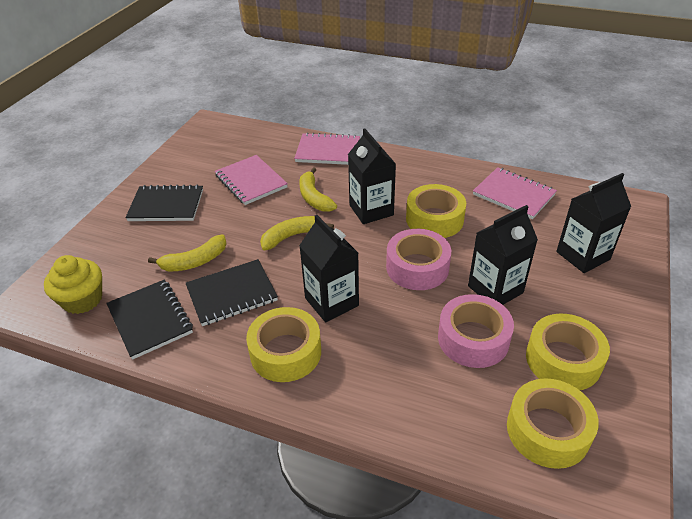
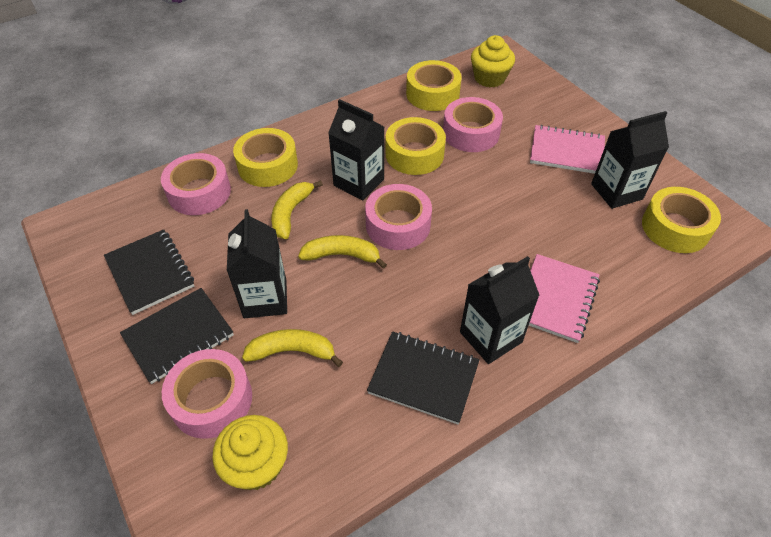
pink notebook: 3 -> 2
pink tape: 2 -> 4
yellow cupcake: 1 -> 2

